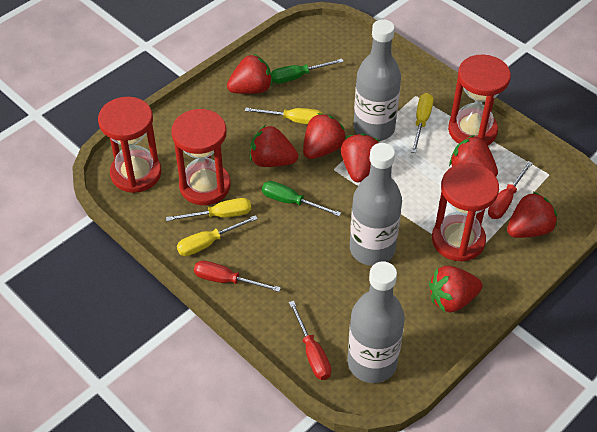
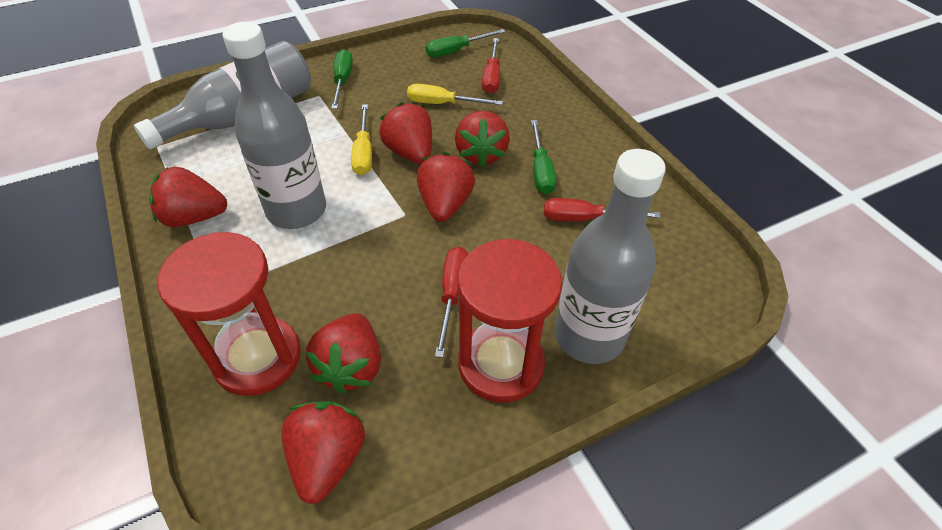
green screwdriver: 2 -> 3
red hourglass: 4 -> 2
red strawberry: 7 -> 6
yellow screwdriver: 4 -> 2

